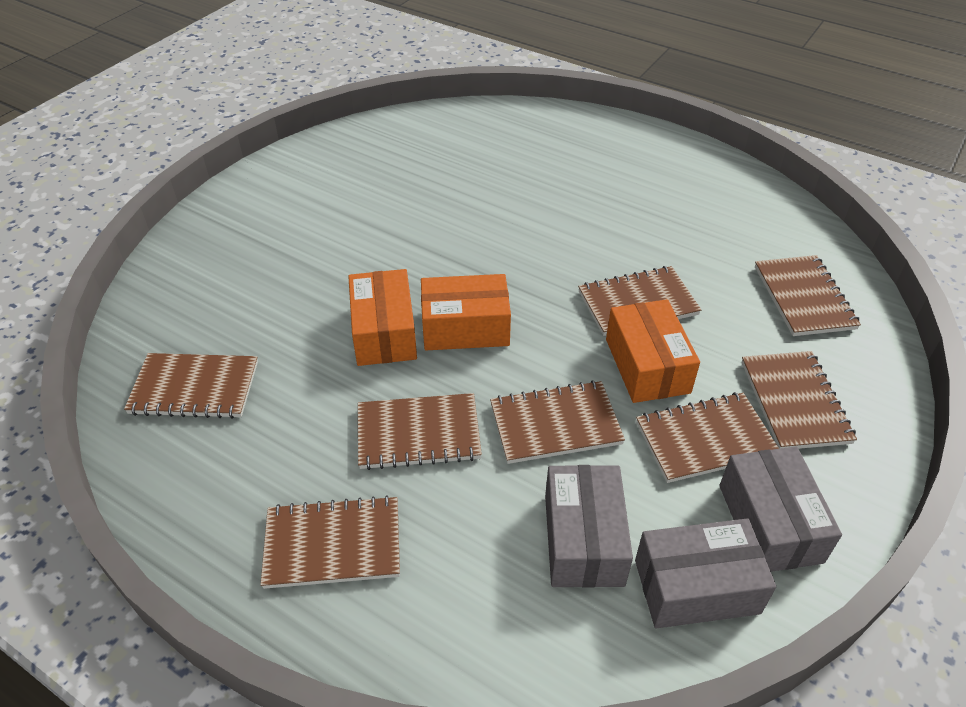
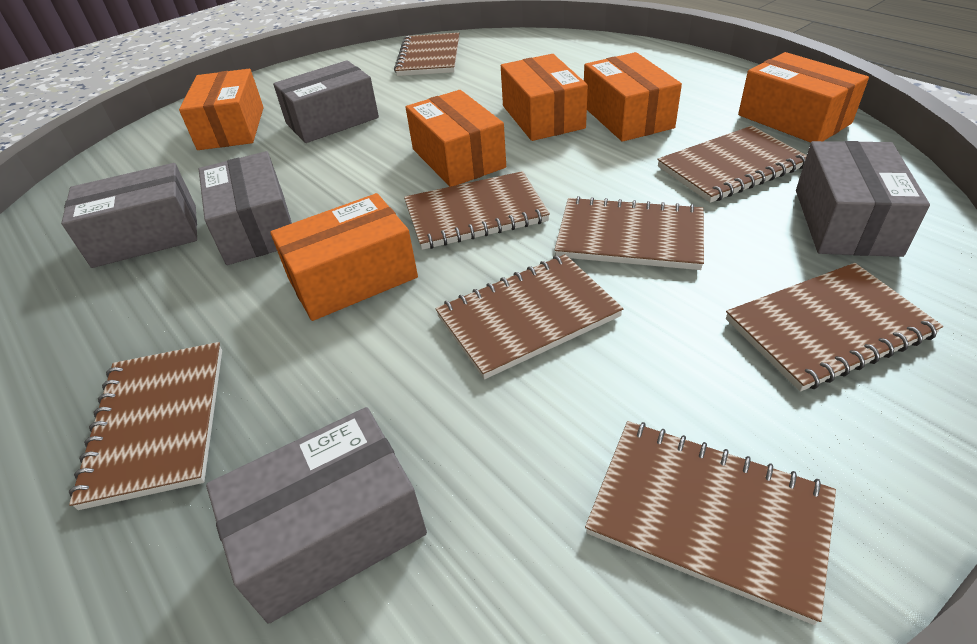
grey box: 3 -> 5
orange box: 3 -> 6

